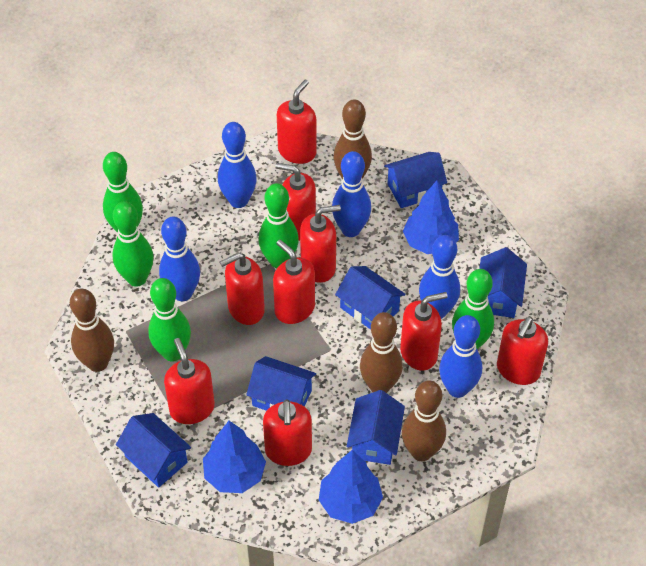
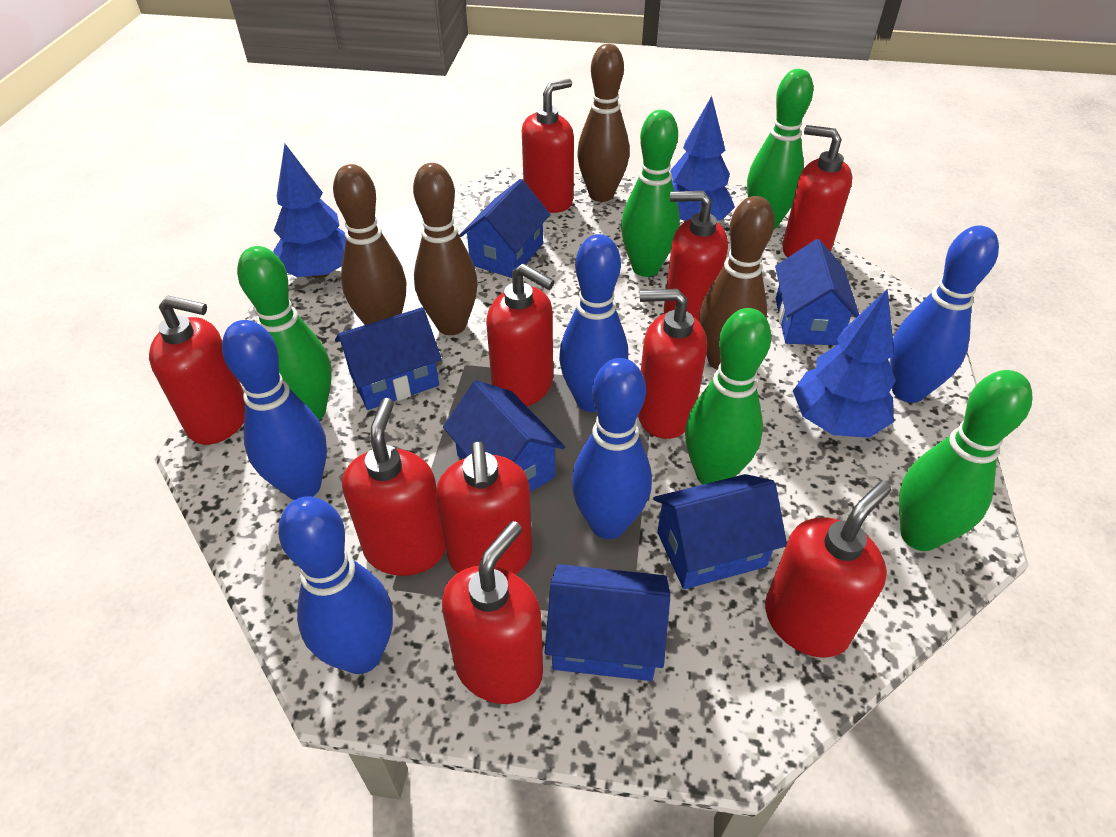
red soap dispenser: 9 -> 10

